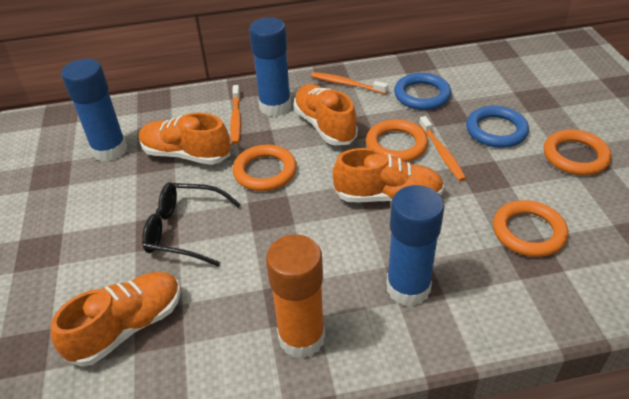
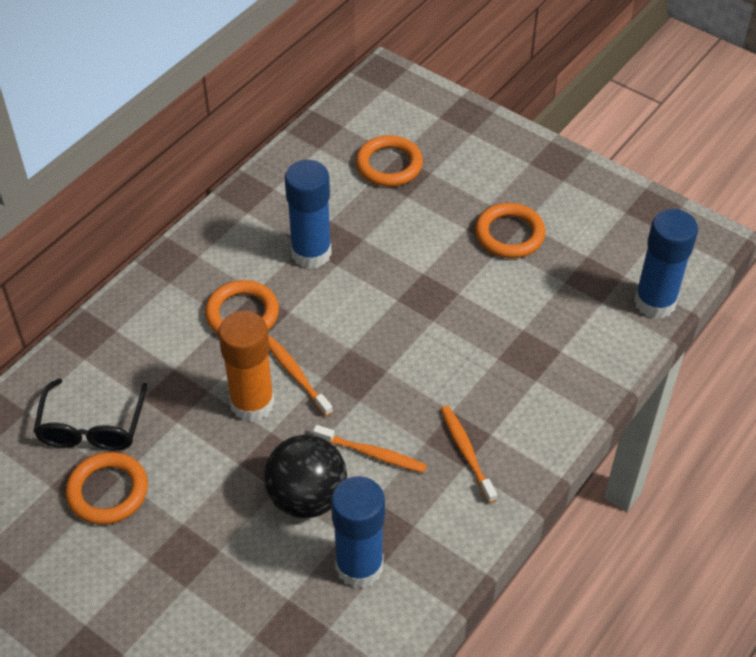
black ball: 0 -> 1
blue ring: 2 -> 0
orange shoe: 4 -> 0

